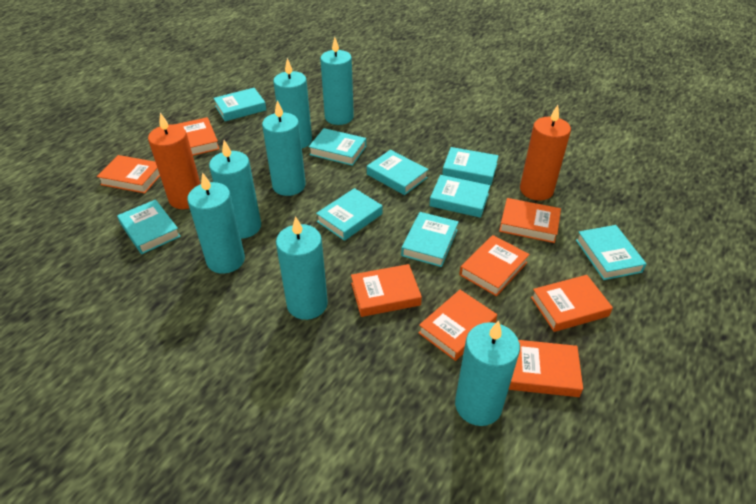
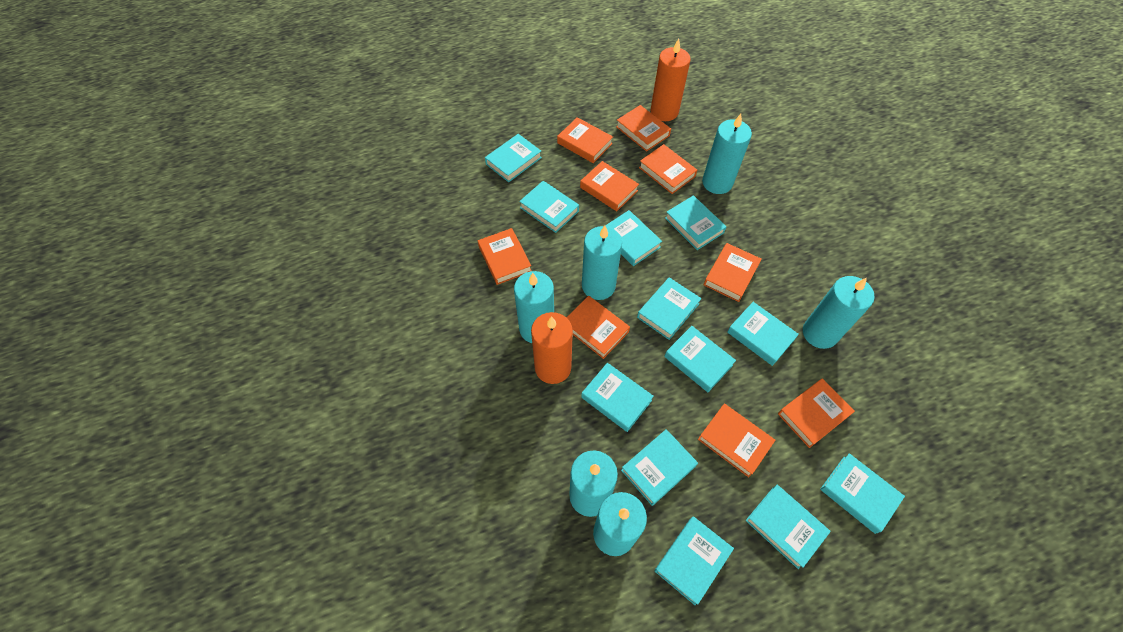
orange book: 8 -> 9
turquoise book: 9 -> 12
turquoise candle: 7 -> 6

